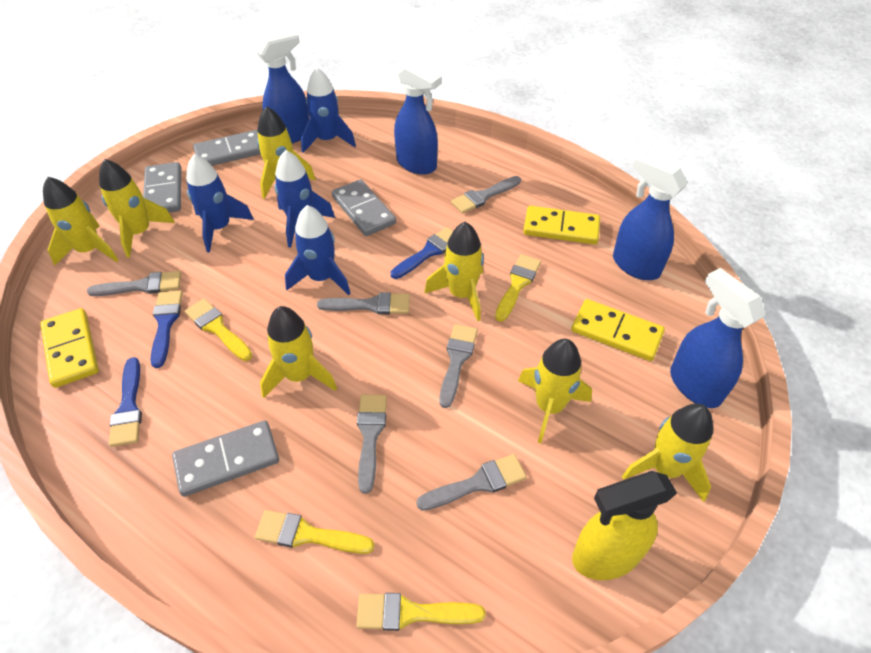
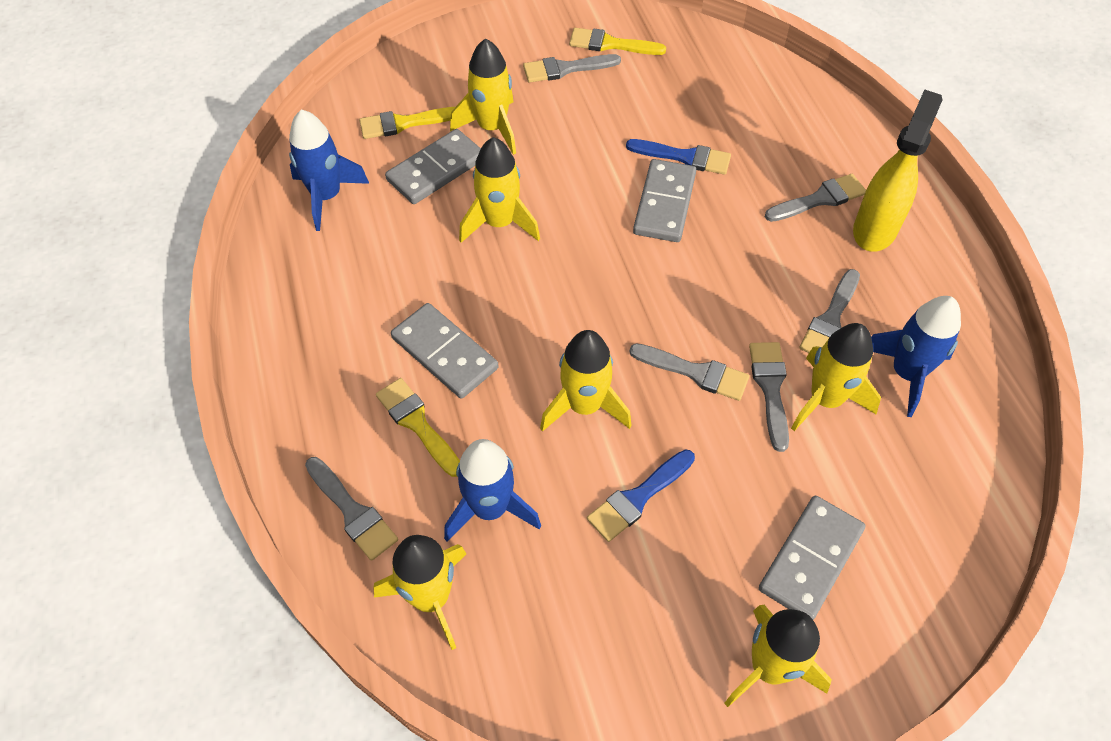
blue brush: 3 -> 2
blue rocket: 4 -> 3
blue spray bottle: 4 -> 0
yellow brush: 4 -> 3
yellow domino: 3 -> 0
yellow rocket: 7 -> 6

